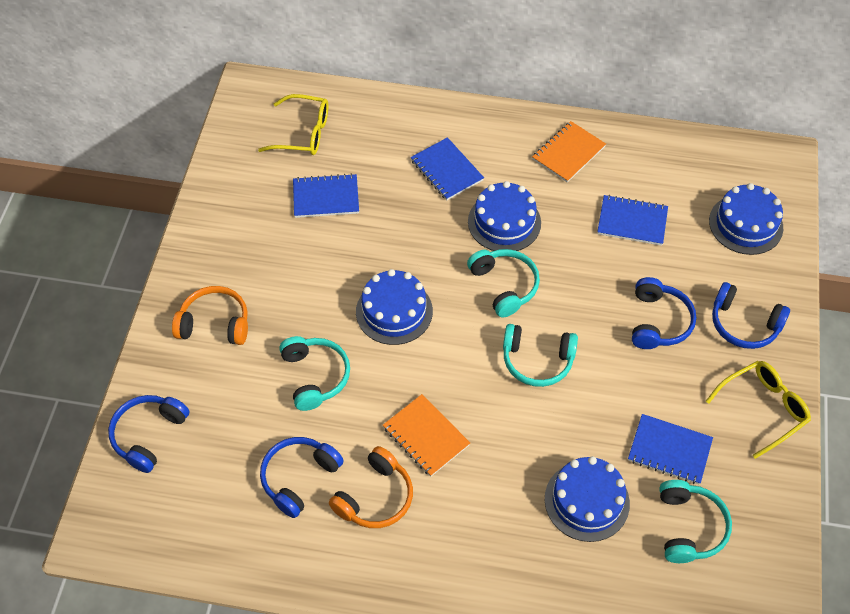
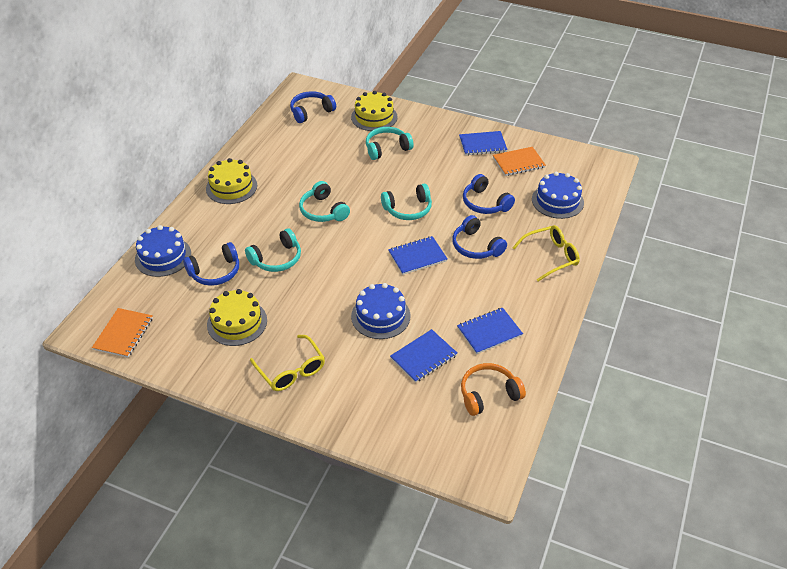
blue cake: 4 -> 3
orange headphones: 2 -> 1
yellow cake: 0 -> 3

